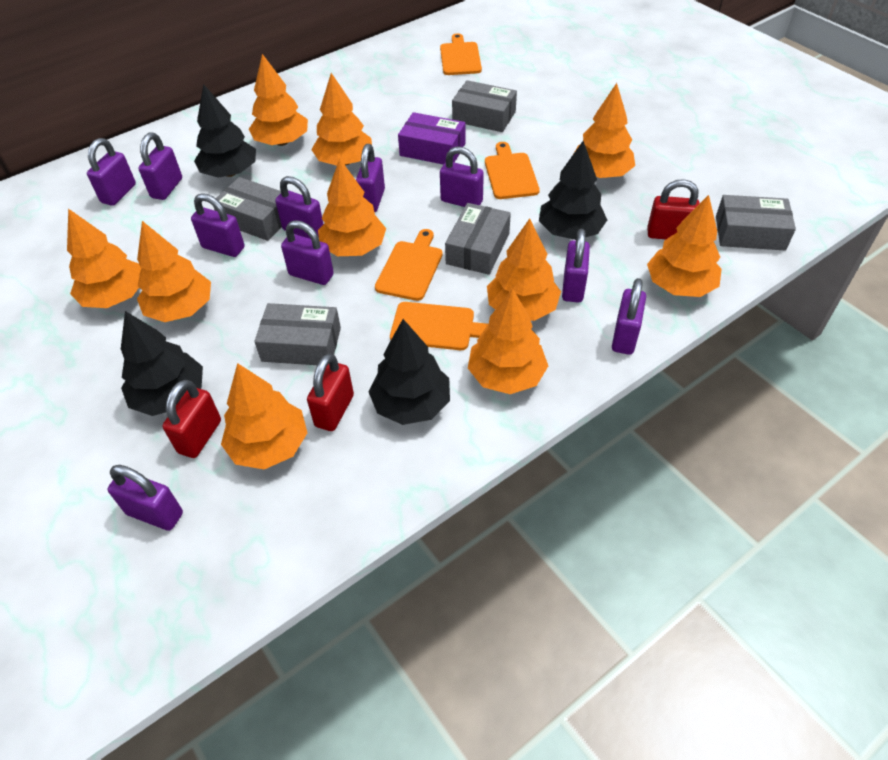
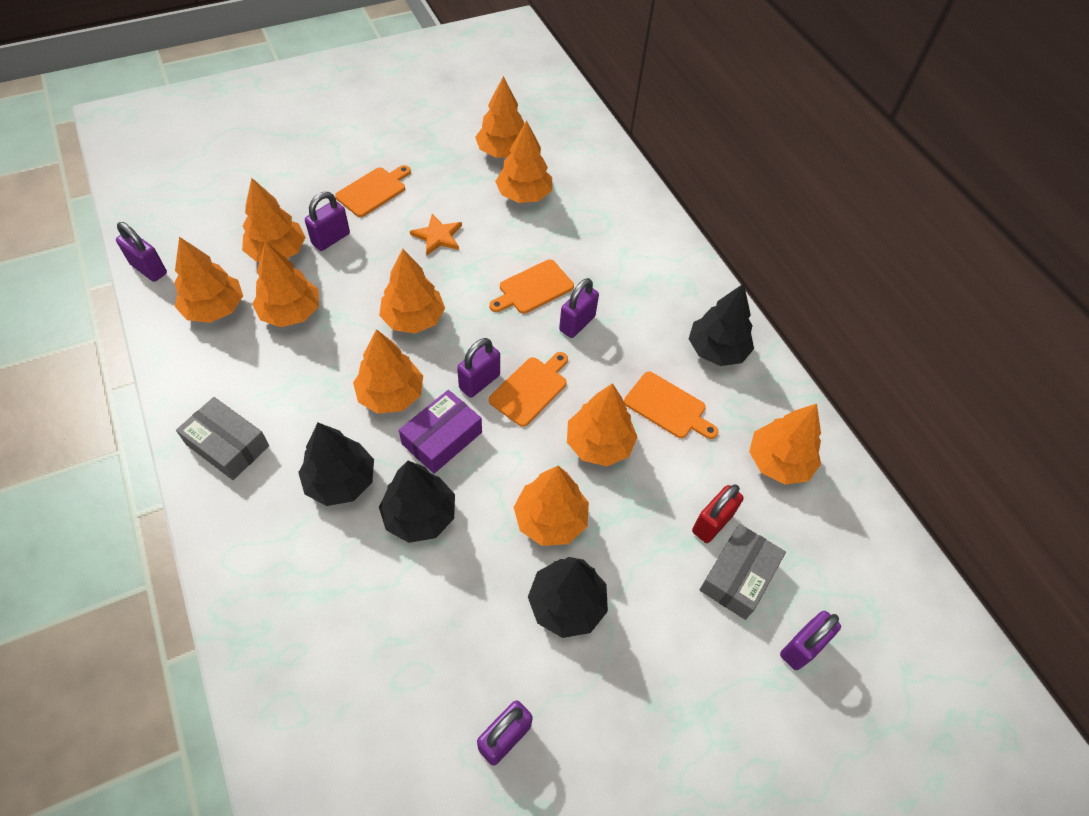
grey box: 5 -> 2
orange star: 0 -> 1
purple padlock: 10 -> 6
red padlock: 3 -> 1

